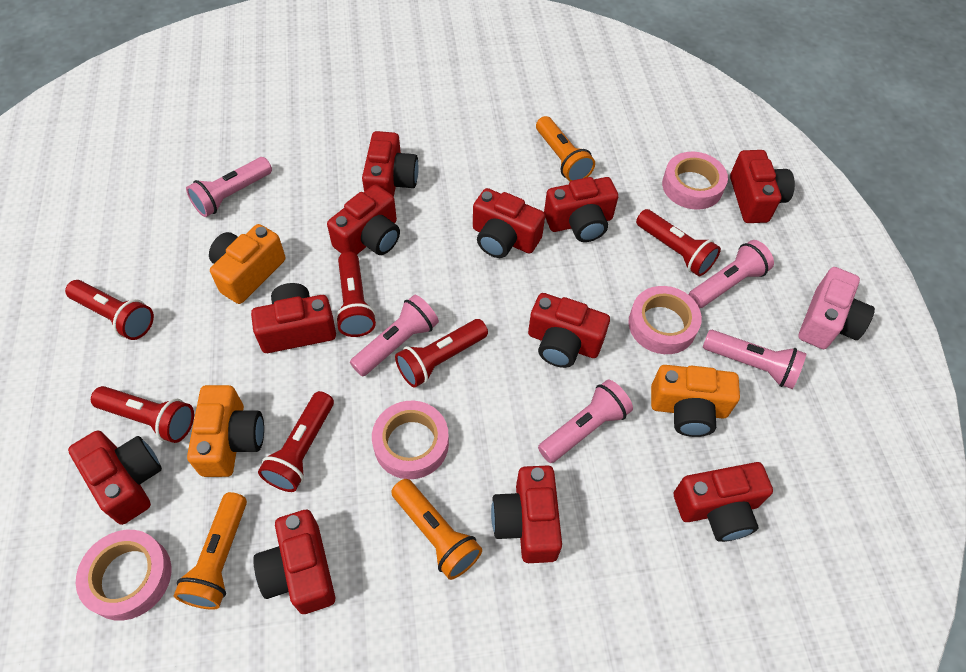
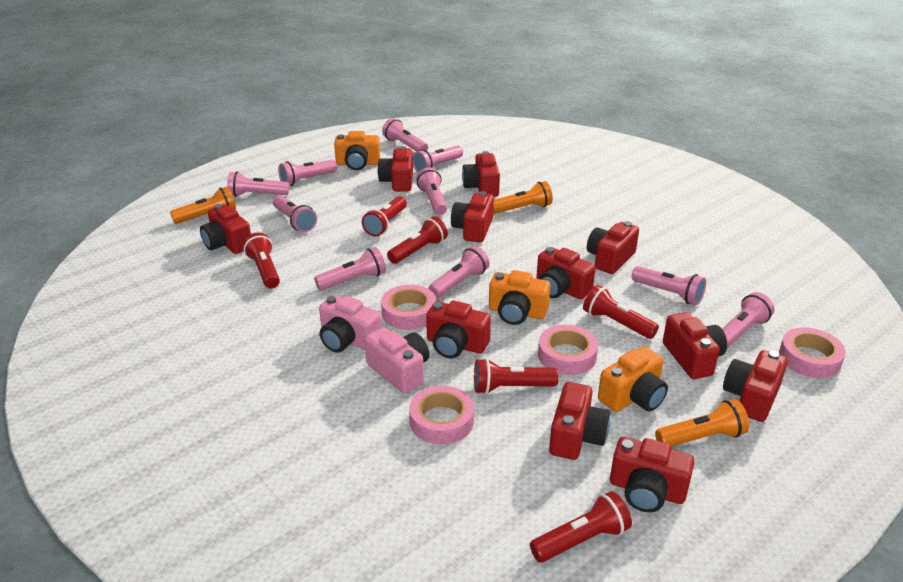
pink camera: 1 -> 2
pink flashlight: 5 -> 10

